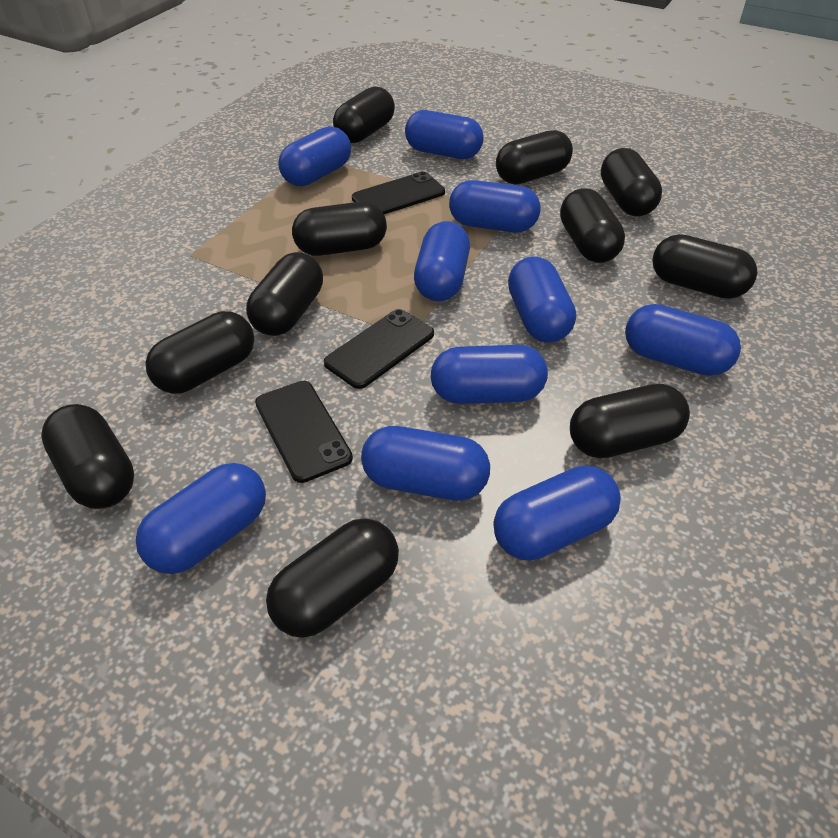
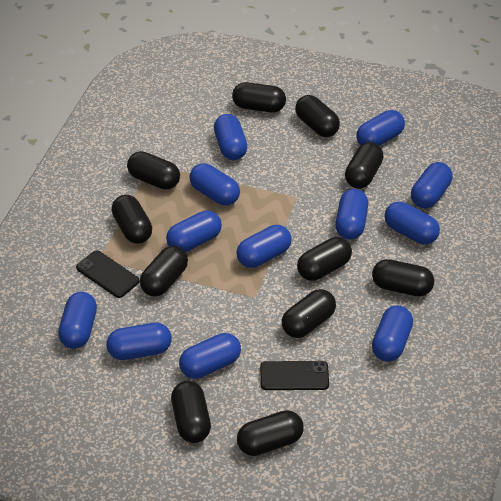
black phone: 3 -> 2
blue capsule: 10 -> 12

